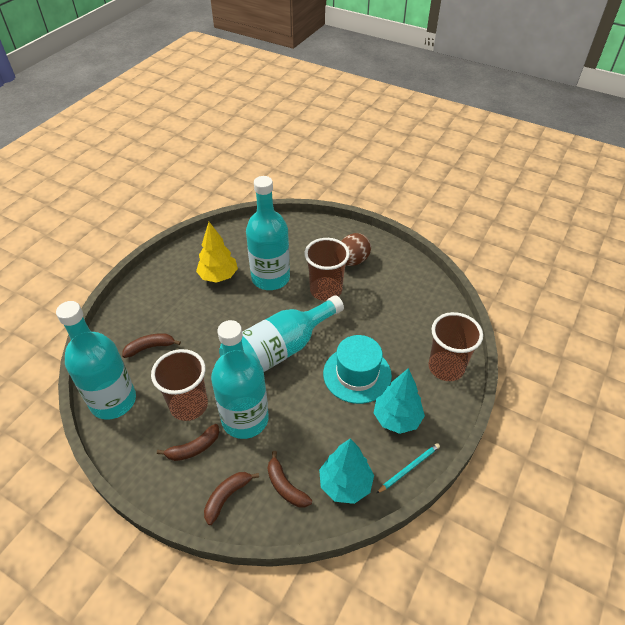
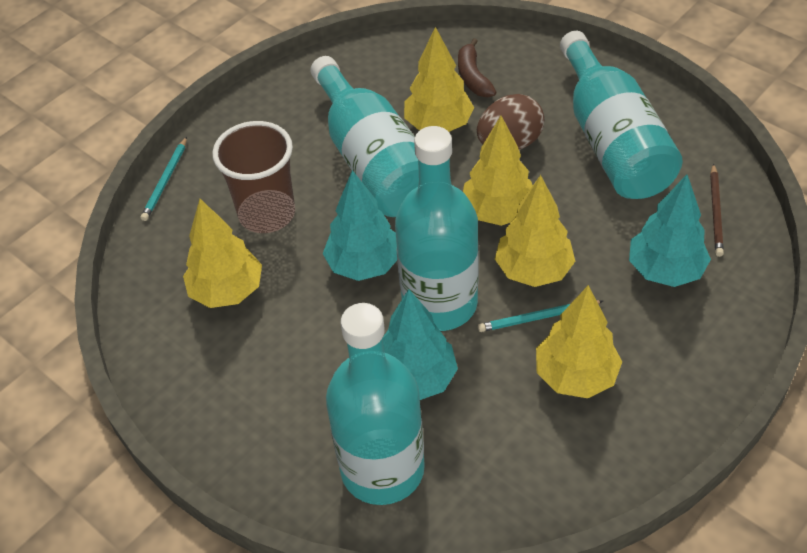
brown banana: 4 -> 1
brown cup: 3 -> 1
brown pencil: 0 -> 1
turquoise hat: 1 -> 0
turquoise pencil: 1 -> 2
turquoise tree: 2 -> 3
yellow tree: 1 -> 5

